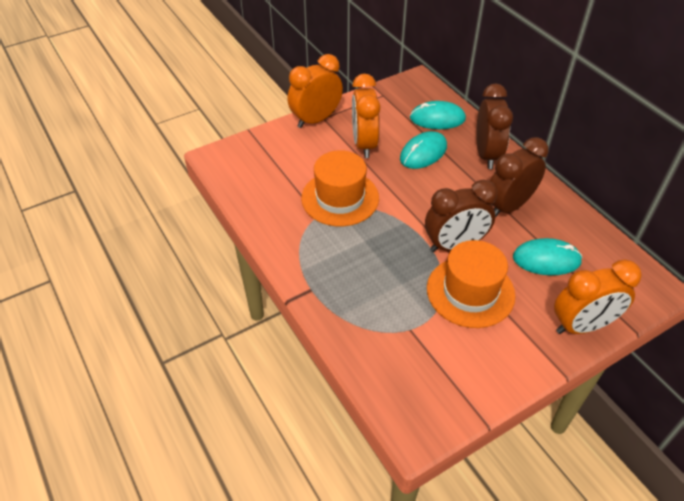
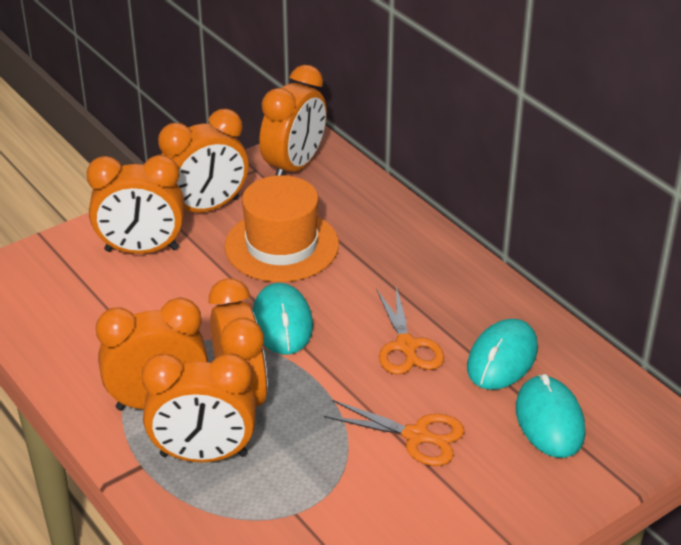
brown clock: 3 -> 0
orange clock: 3 -> 6
orange hat: 2 -> 1
orange scissors: 0 -> 2

